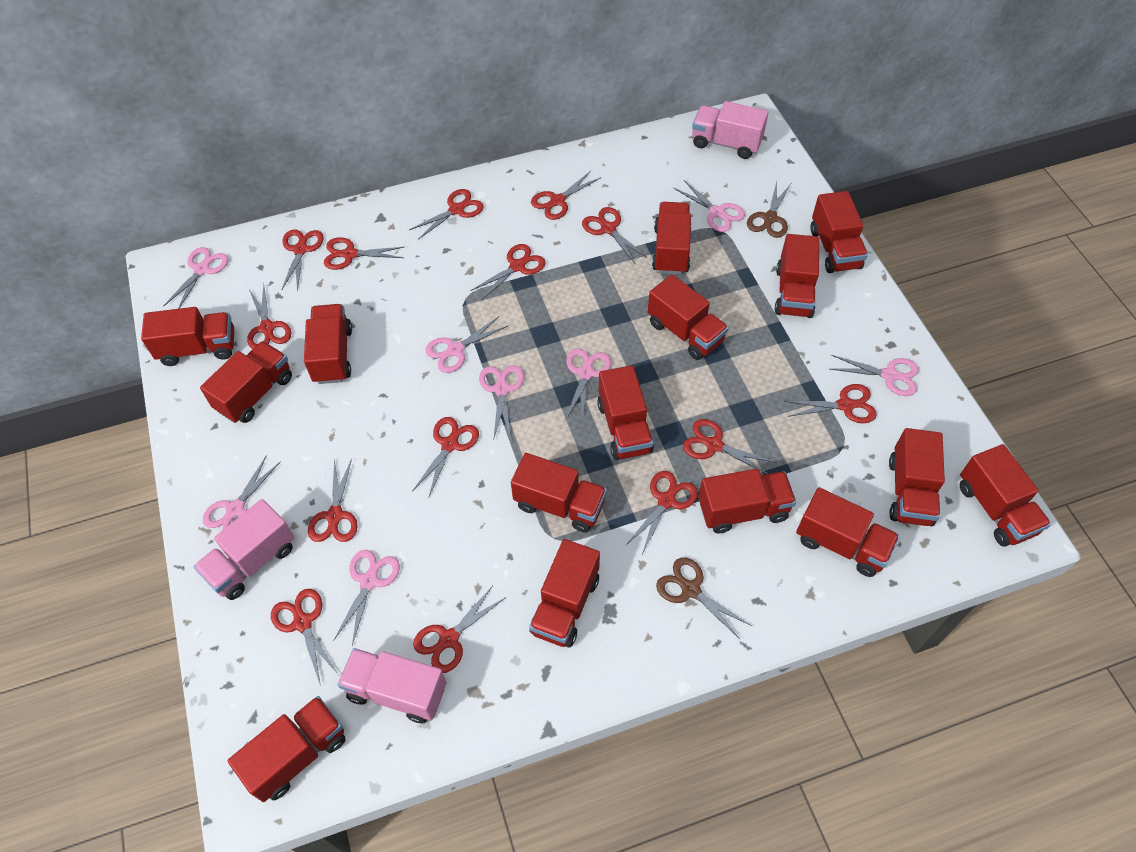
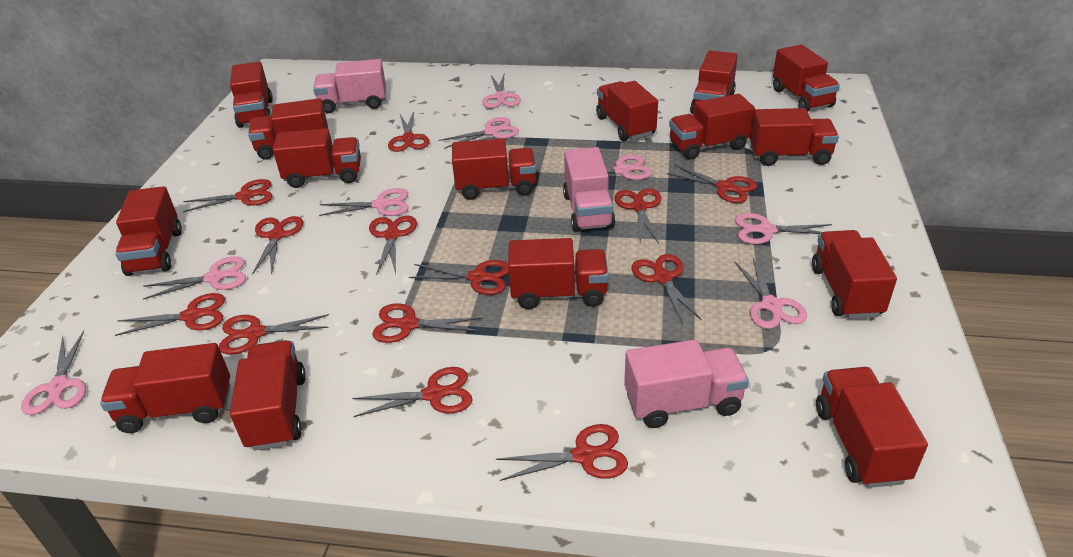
brown scissors: 2 -> 0
red scissors: 14 -> 13

